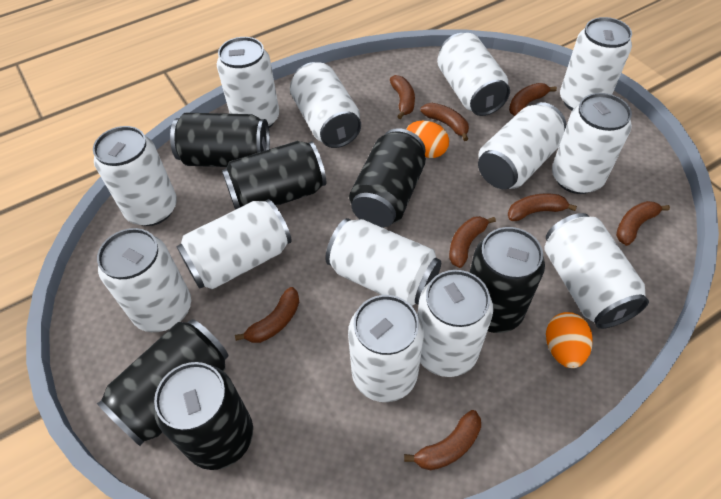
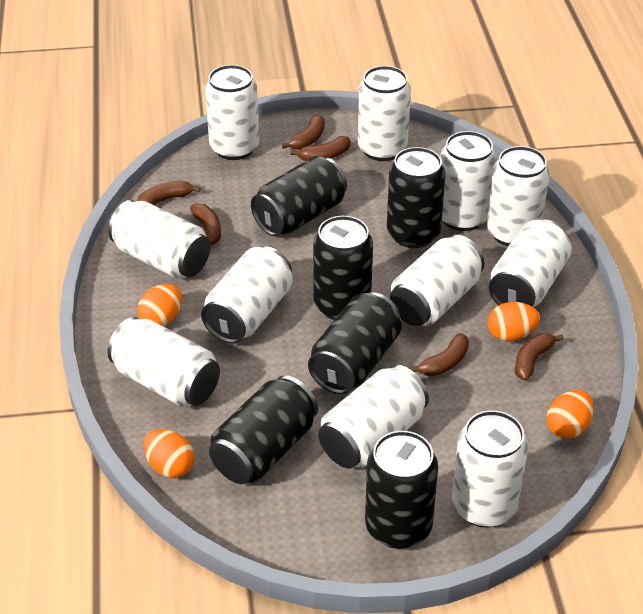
brown banana: 8 -> 6
orange egg: 2 -> 4
white can: 13 -> 11

